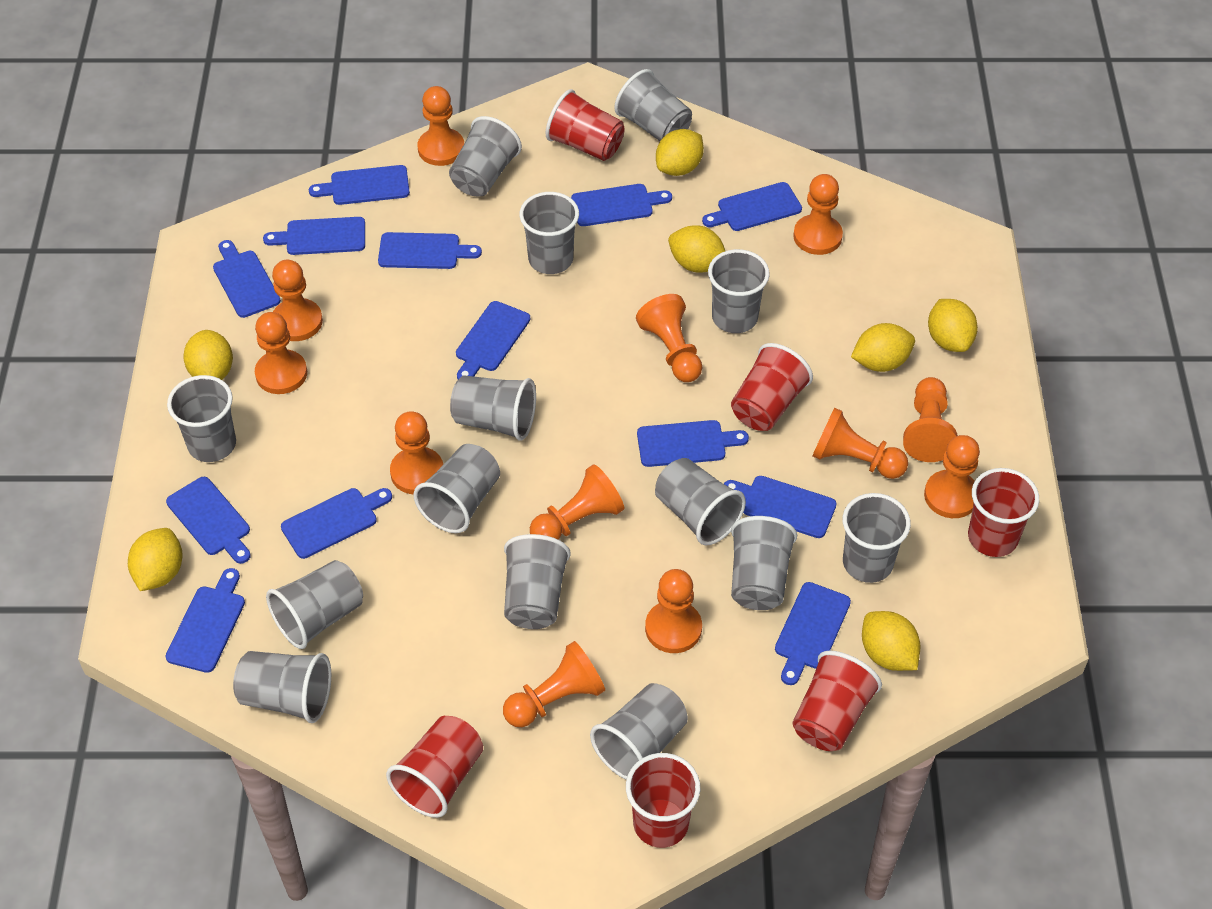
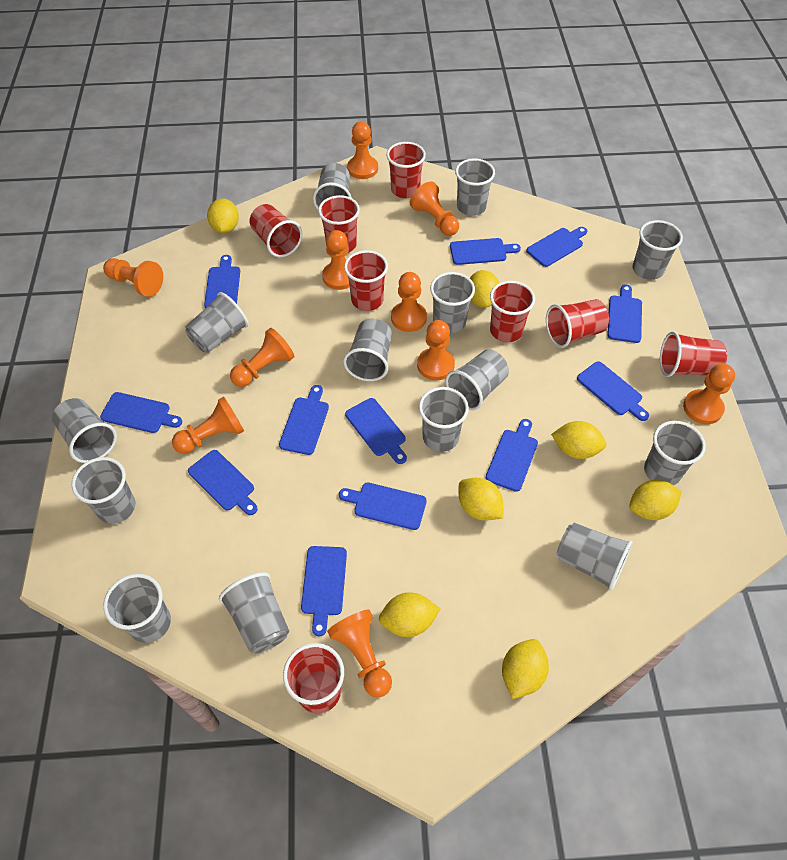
blue cutting board: 13 -> 12
orange pawn: 12 -> 10
red cup: 6 -> 8

